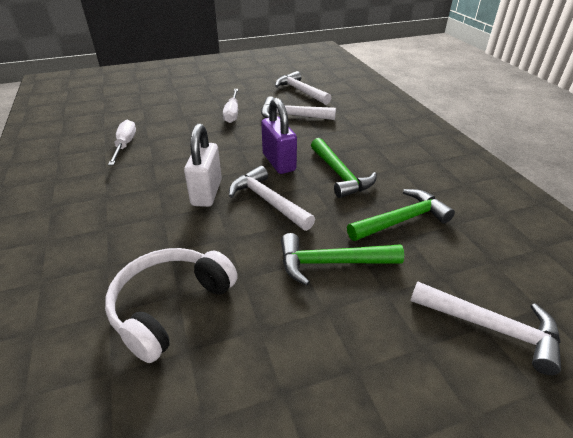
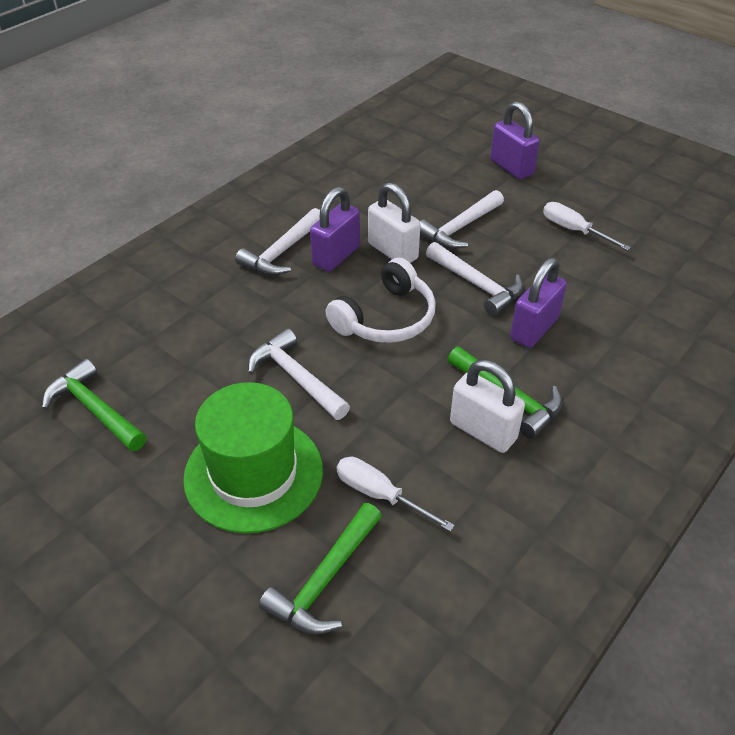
green hat: 0 -> 1
purple padlock: 1 -> 3
white padlock: 1 -> 2

